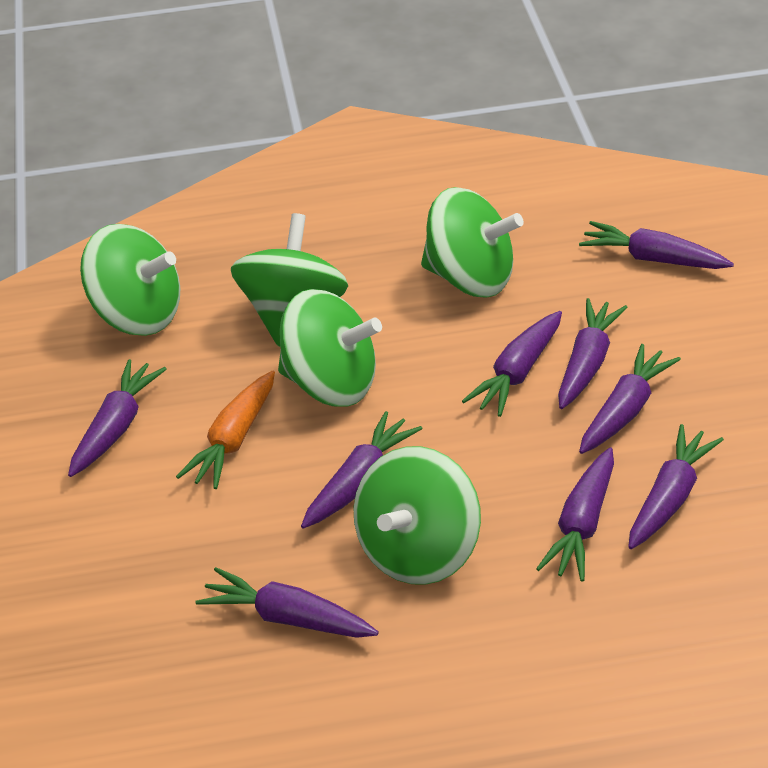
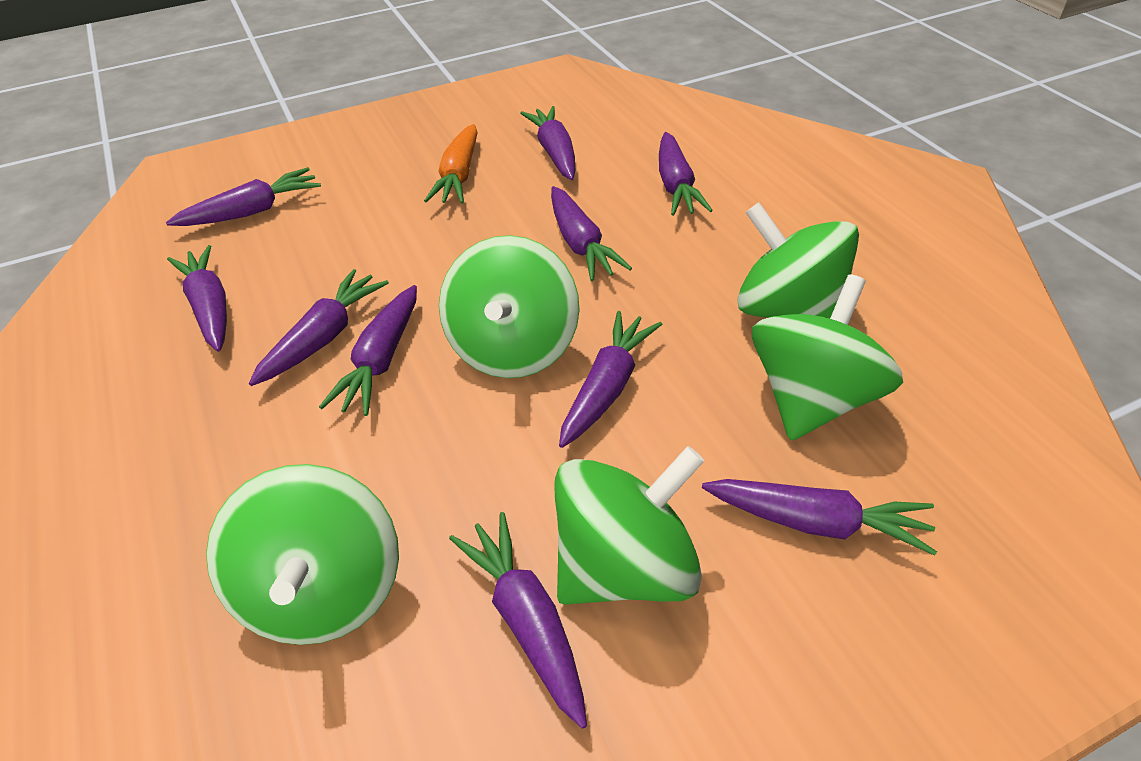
purple carrot: 9 -> 10

